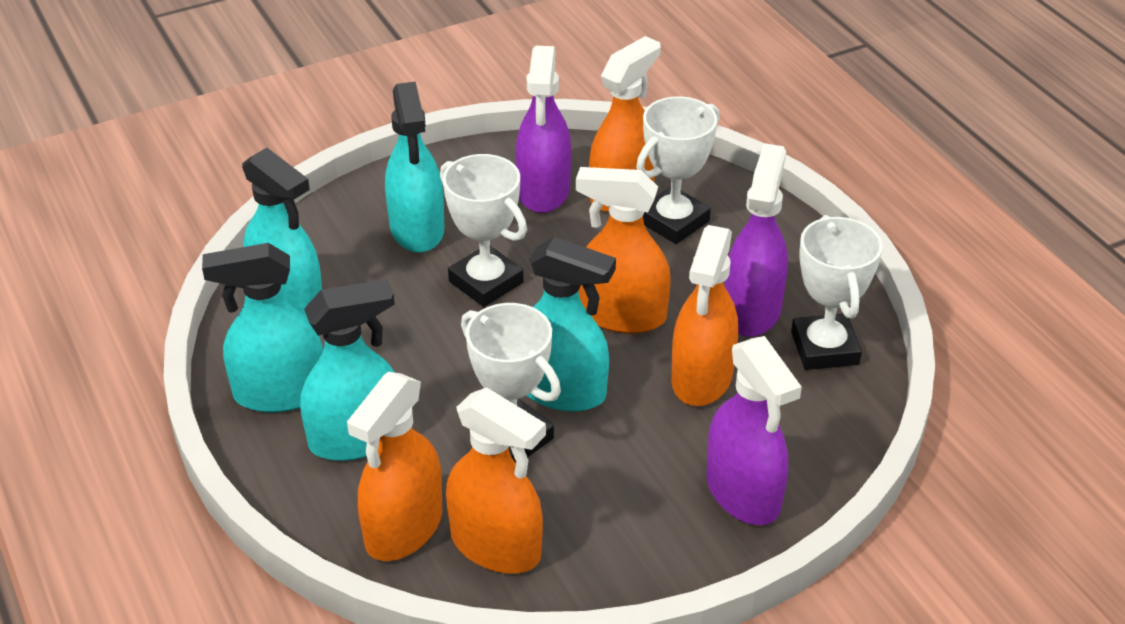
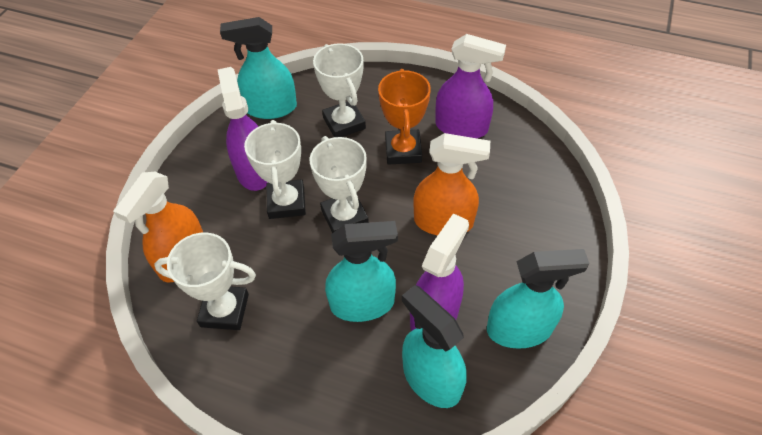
orange spray bottle: 5 -> 2
orange trophy: 0 -> 1
turquoise spray bottle: 5 -> 4

